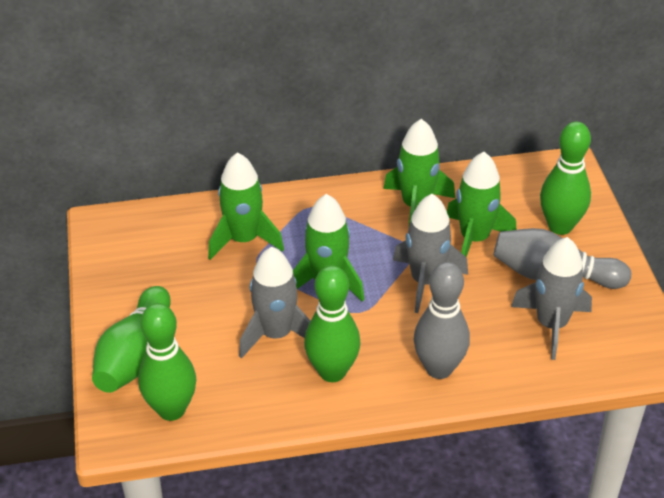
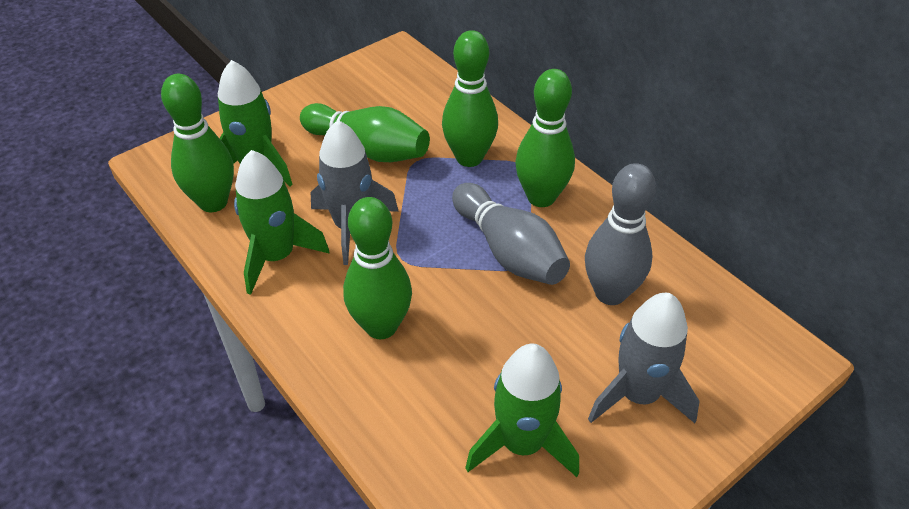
green bowling pin: 4 -> 5
green rocket: 4 -> 3
grey rocket: 3 -> 2

